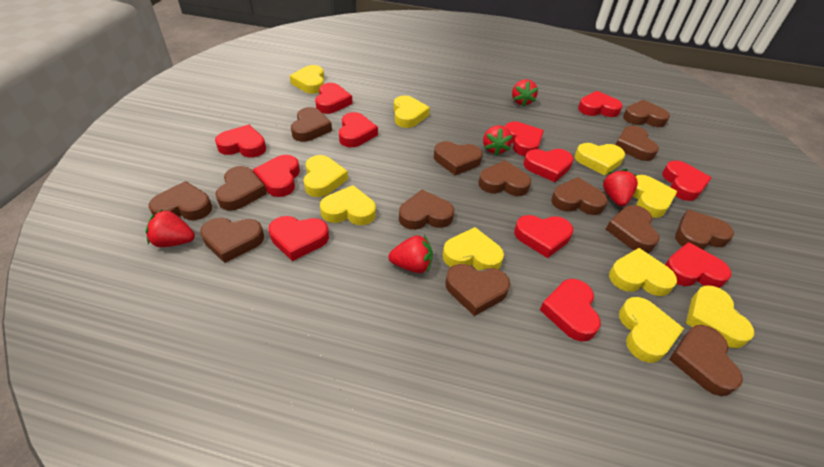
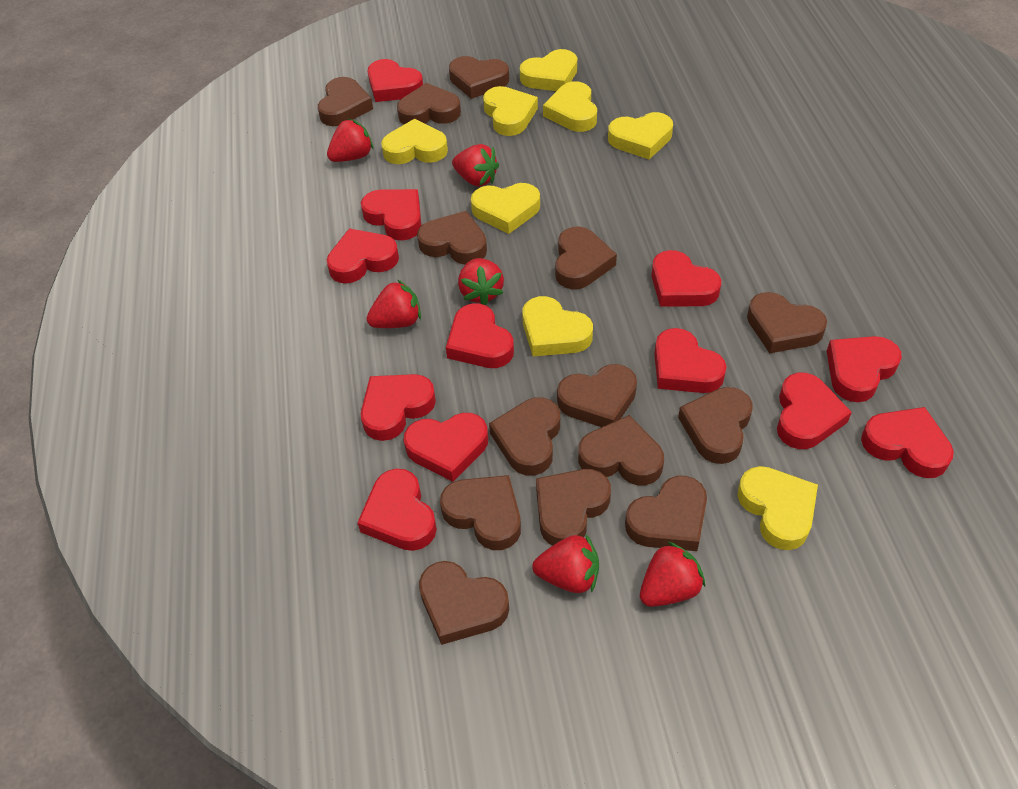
red strawberry: 5 -> 6
yellow heart: 10 -> 8

